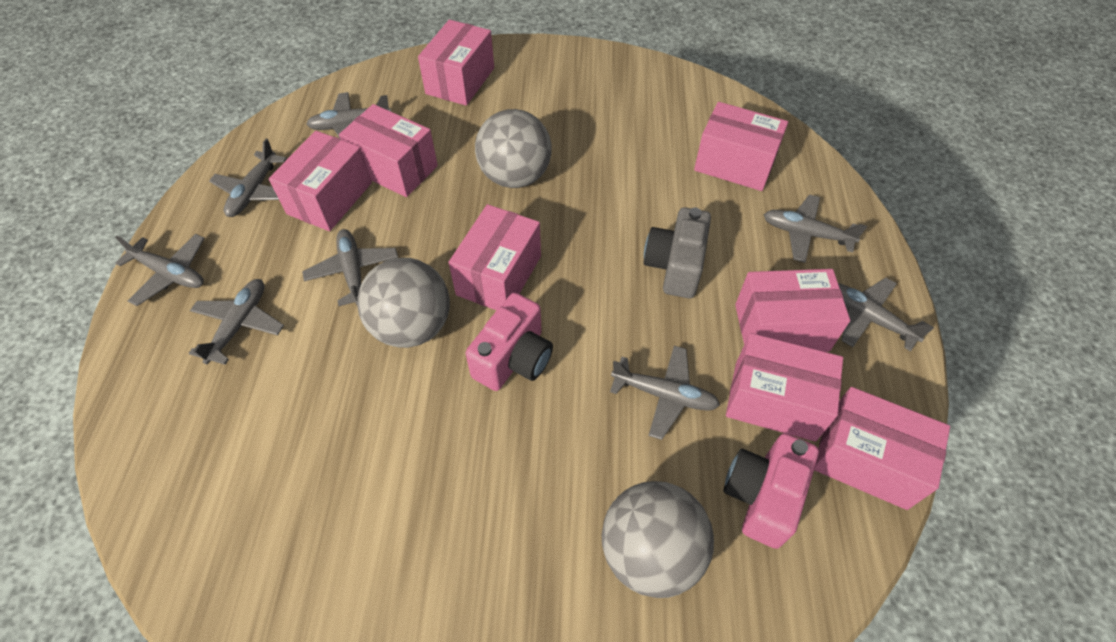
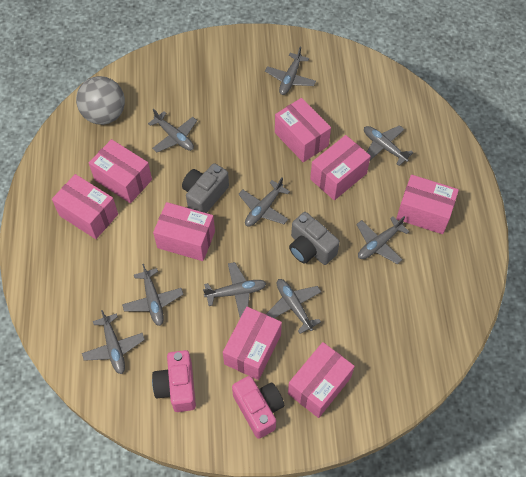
grey ball: 3 -> 1
grey camera: 1 -> 2
grey plane: 8 -> 9

